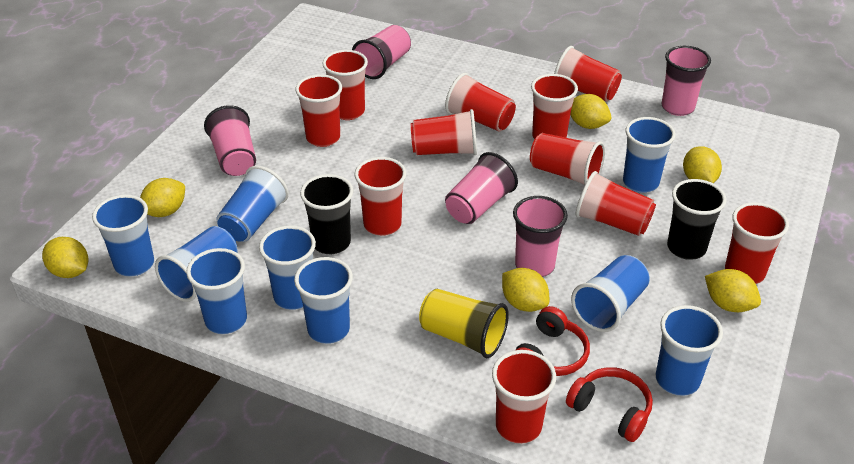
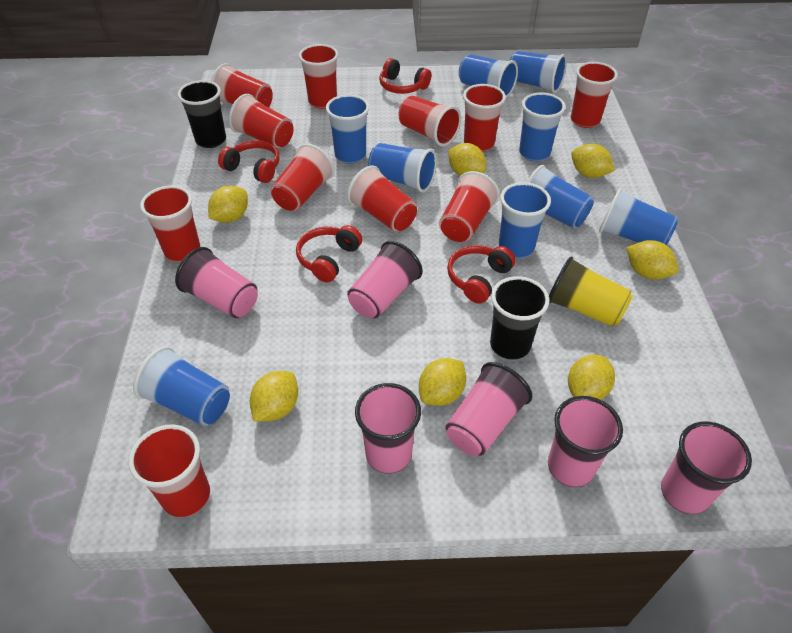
pink cup: 5 -> 6
red headphones: 2 -> 4
yellow lemon: 6 -> 7

